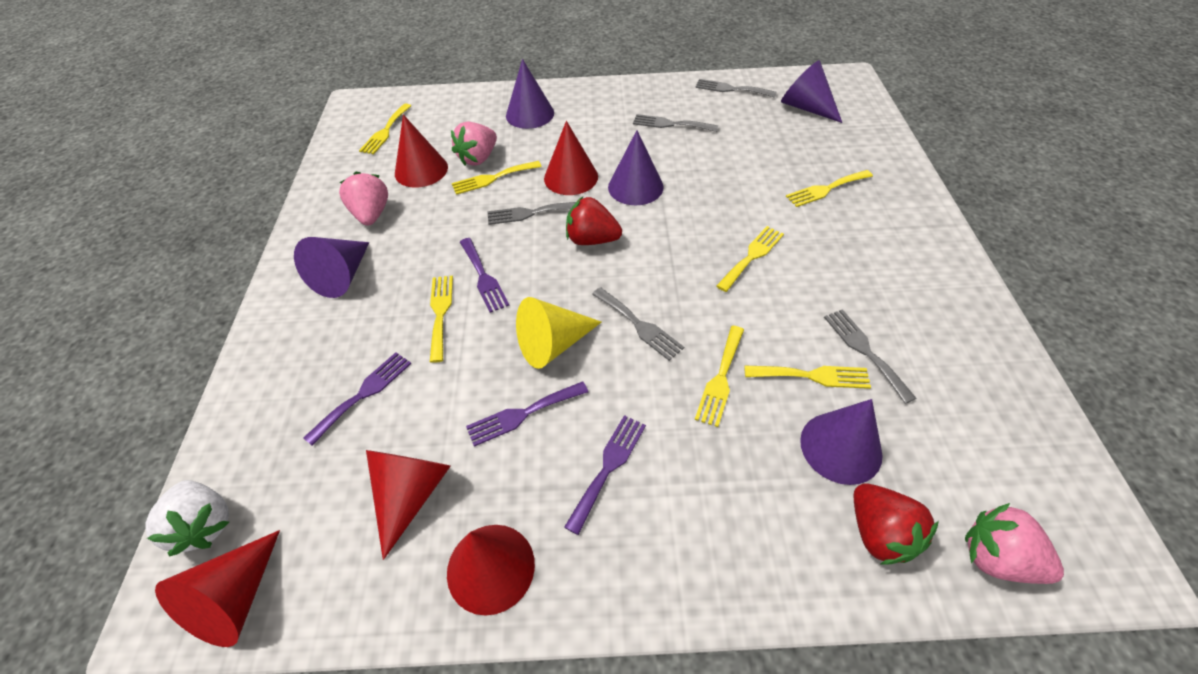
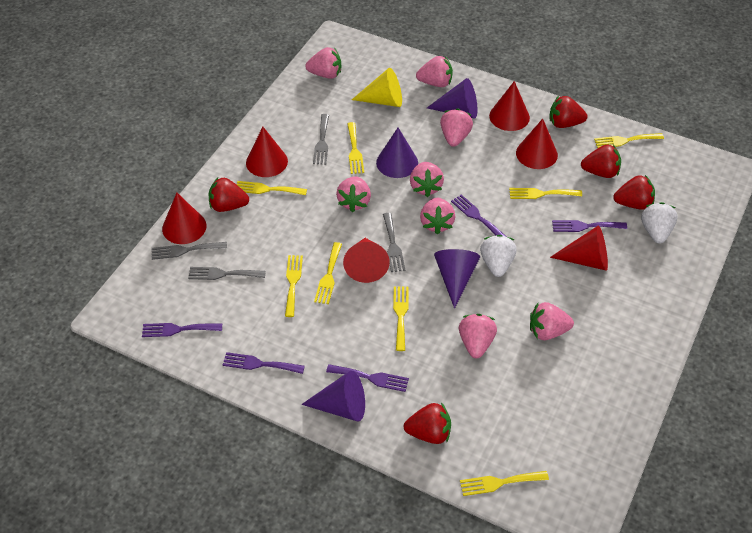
grey fork: 5 -> 4
pink strawberry: 3 -> 8
purple cone: 5 -> 4
purple fork: 4 -> 5
red cone: 5 -> 6
red strawberry: 2 -> 5
white strawberry: 1 -> 2
yellow fork: 7 -> 8

